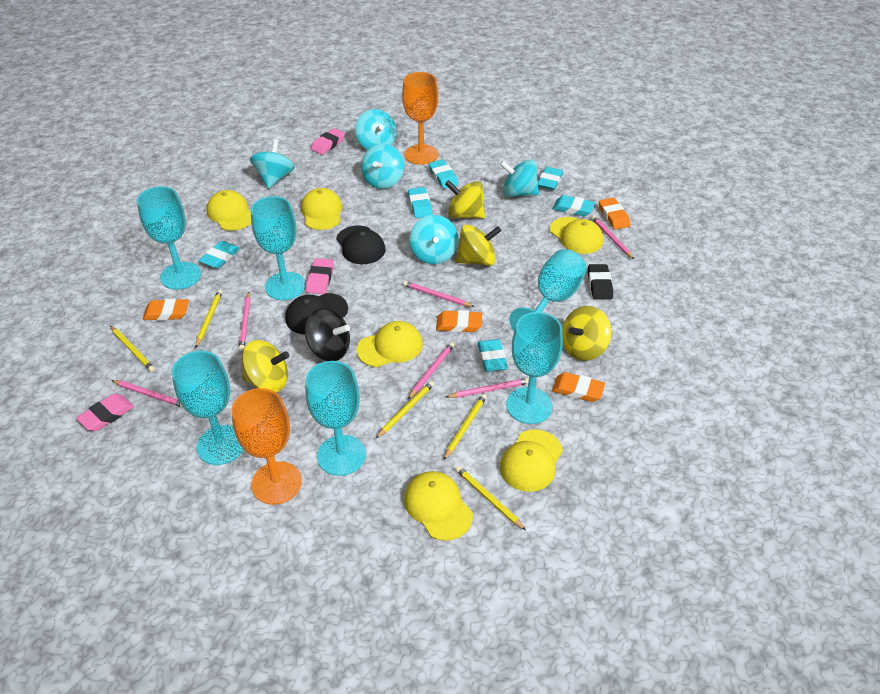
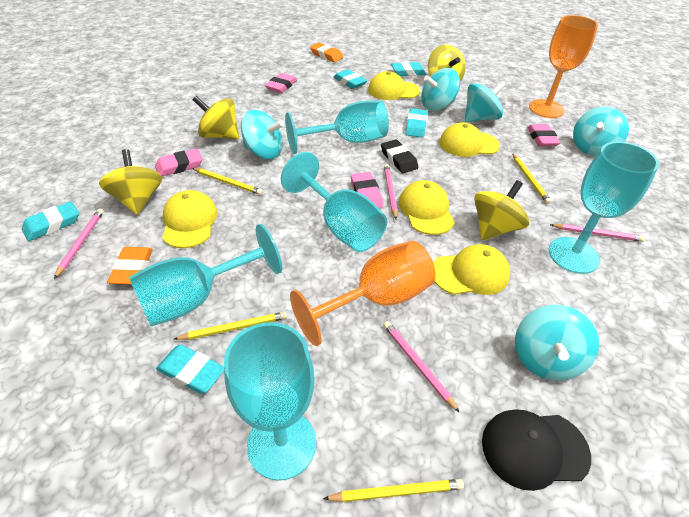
black cap: 2 -> 1
black spinning top: 1 -> 0
orange eraser: 4 -> 2
pink eraser: 3 -> 4
pink pencil: 6 -> 4
turquoise eraser: 6 -> 5
turquoise goblet: 6 -> 5
yellow cap: 6 -> 5
yellow pencil: 5 -> 4

